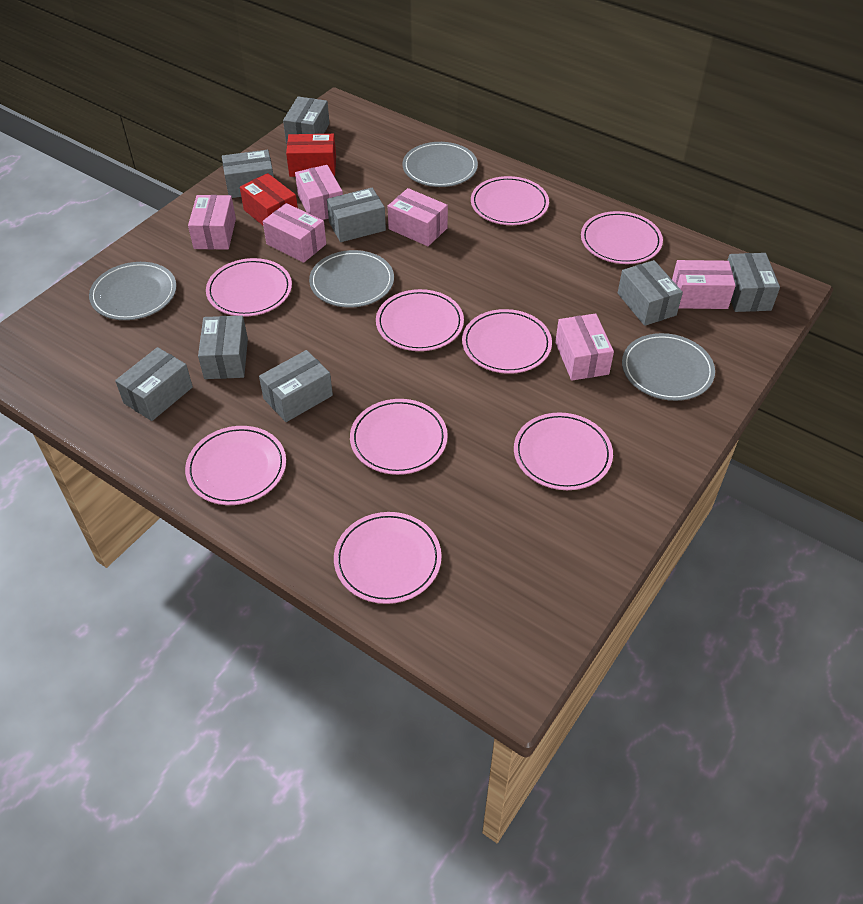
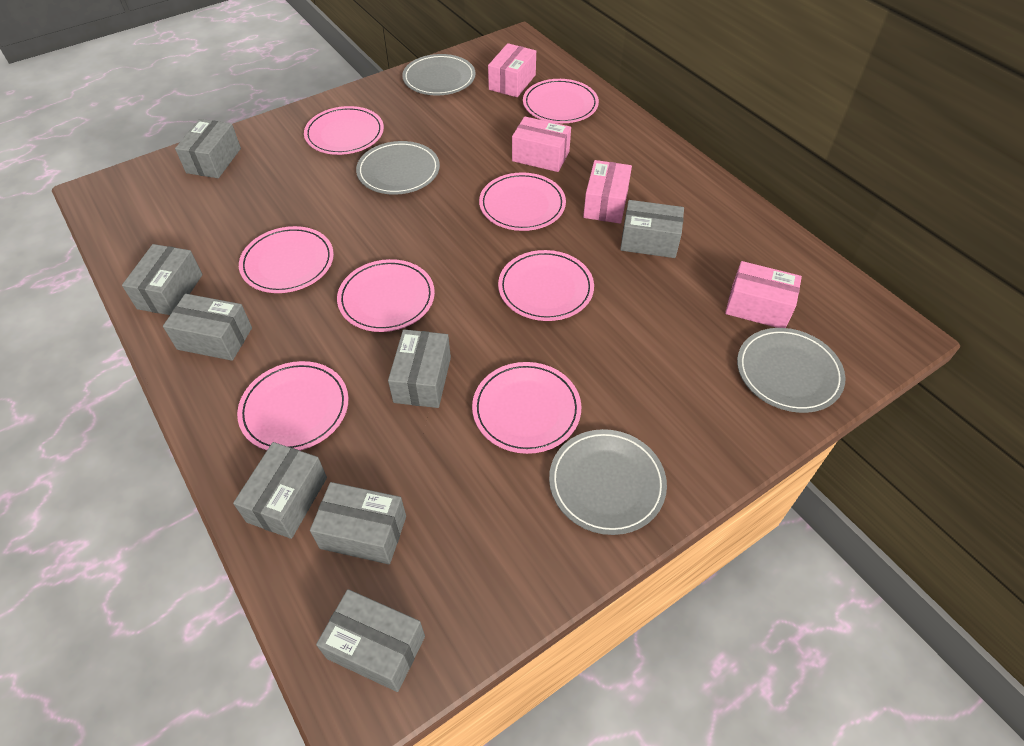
pink box: 6 -> 4
pink plate: 9 -> 8
red box: 2 -> 0

